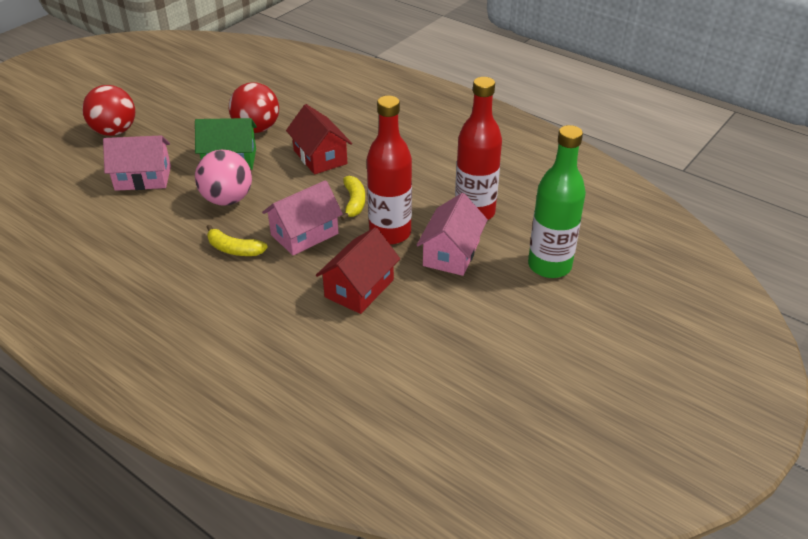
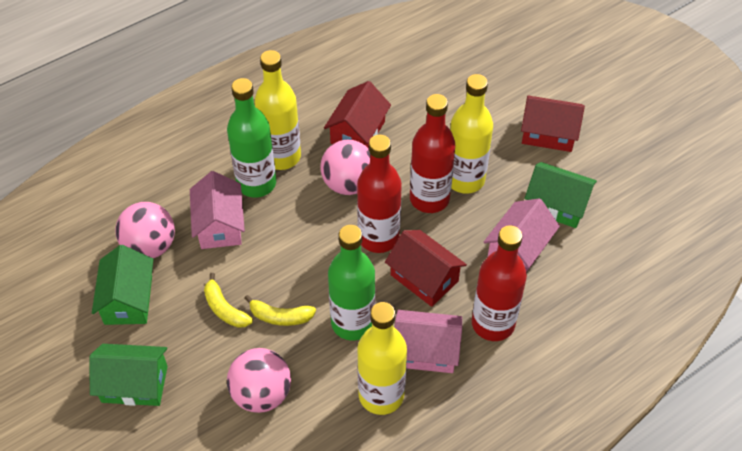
green bottle: 1 -> 2
green house: 1 -> 3
pink ball: 1 -> 3
red ball: 2 -> 0
red bottle: 2 -> 3
red house: 2 -> 3
yellow bottle: 0 -> 3

